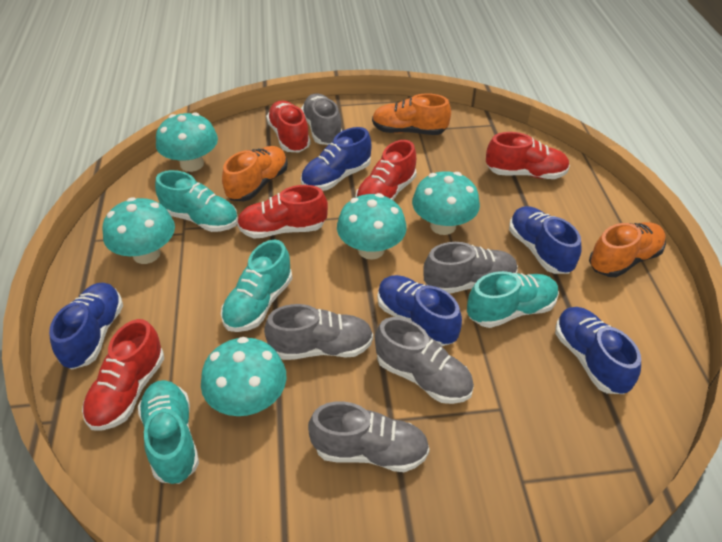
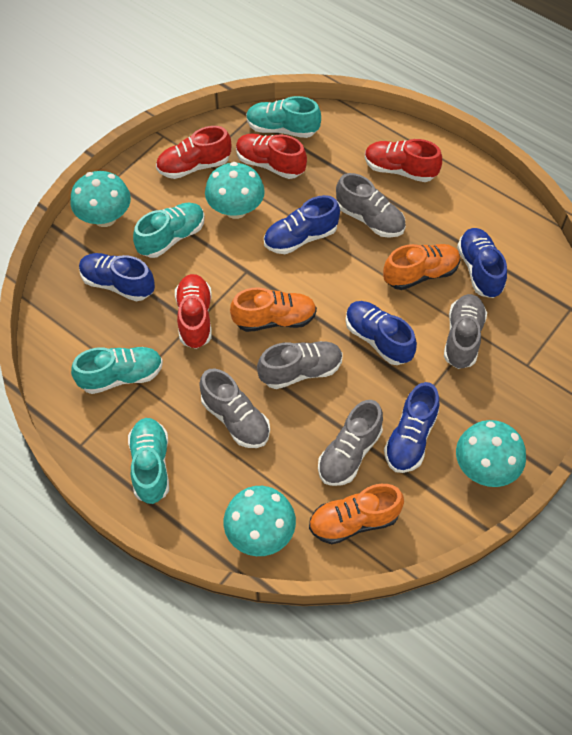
red shoe: 5 -> 4
turquoise mushroom: 5 -> 4

